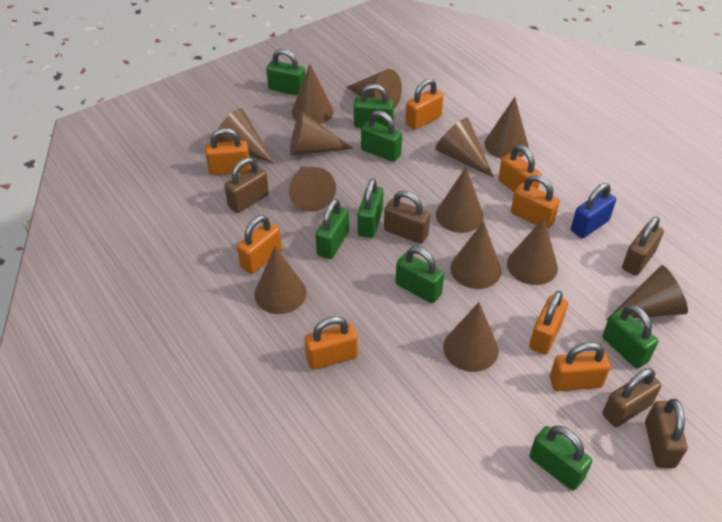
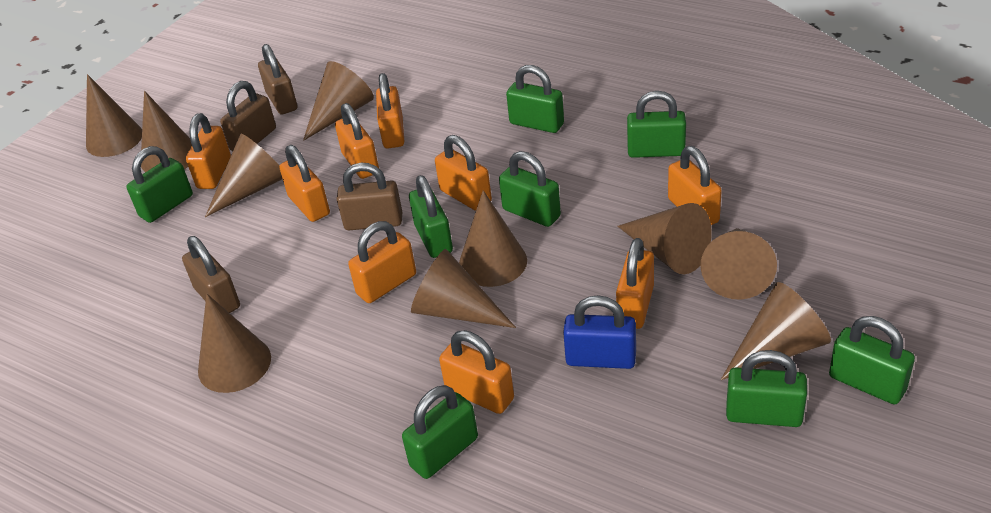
brown cone: 13 -> 10
brown padlock: 5 -> 4
orange padlock: 8 -> 9

